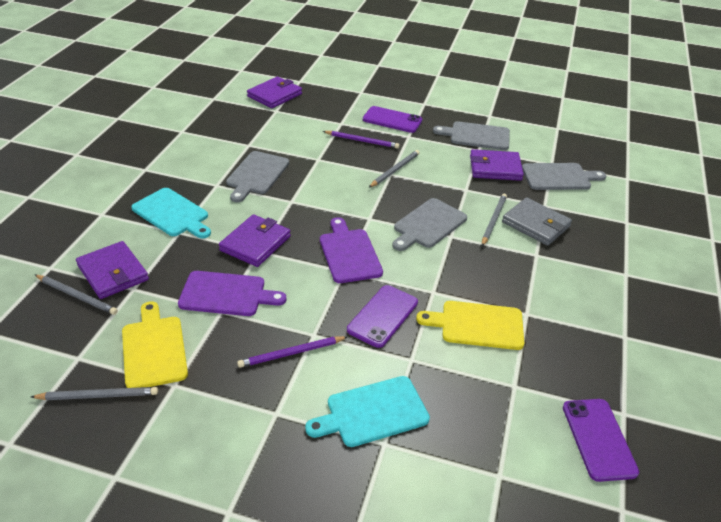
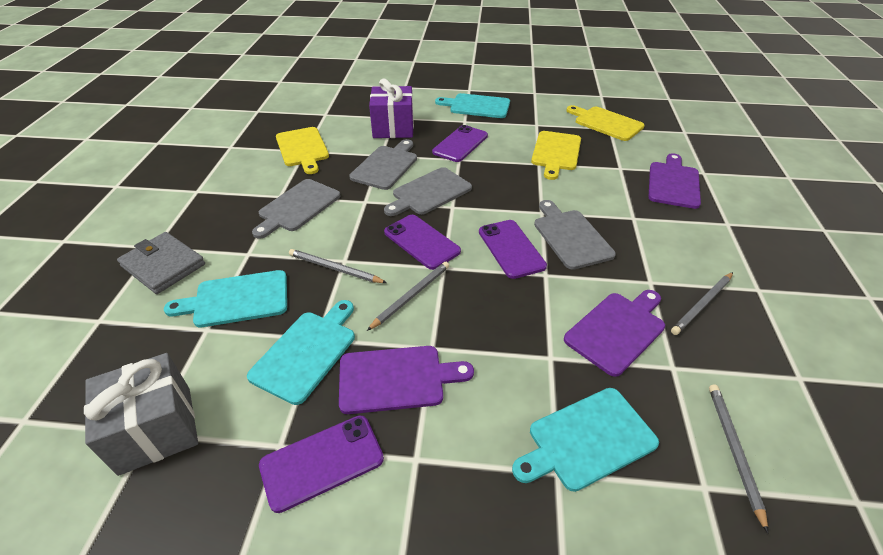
grey gift: 0 -> 1
purple cutting board: 2 -> 3
purple gift: 0 -> 1
purple pencil: 2 -> 0
purple phone: 3 -> 4
purple wallet: 4 -> 0
turquoise cutting board: 2 -> 4
yellow cutting board: 2 -> 3

